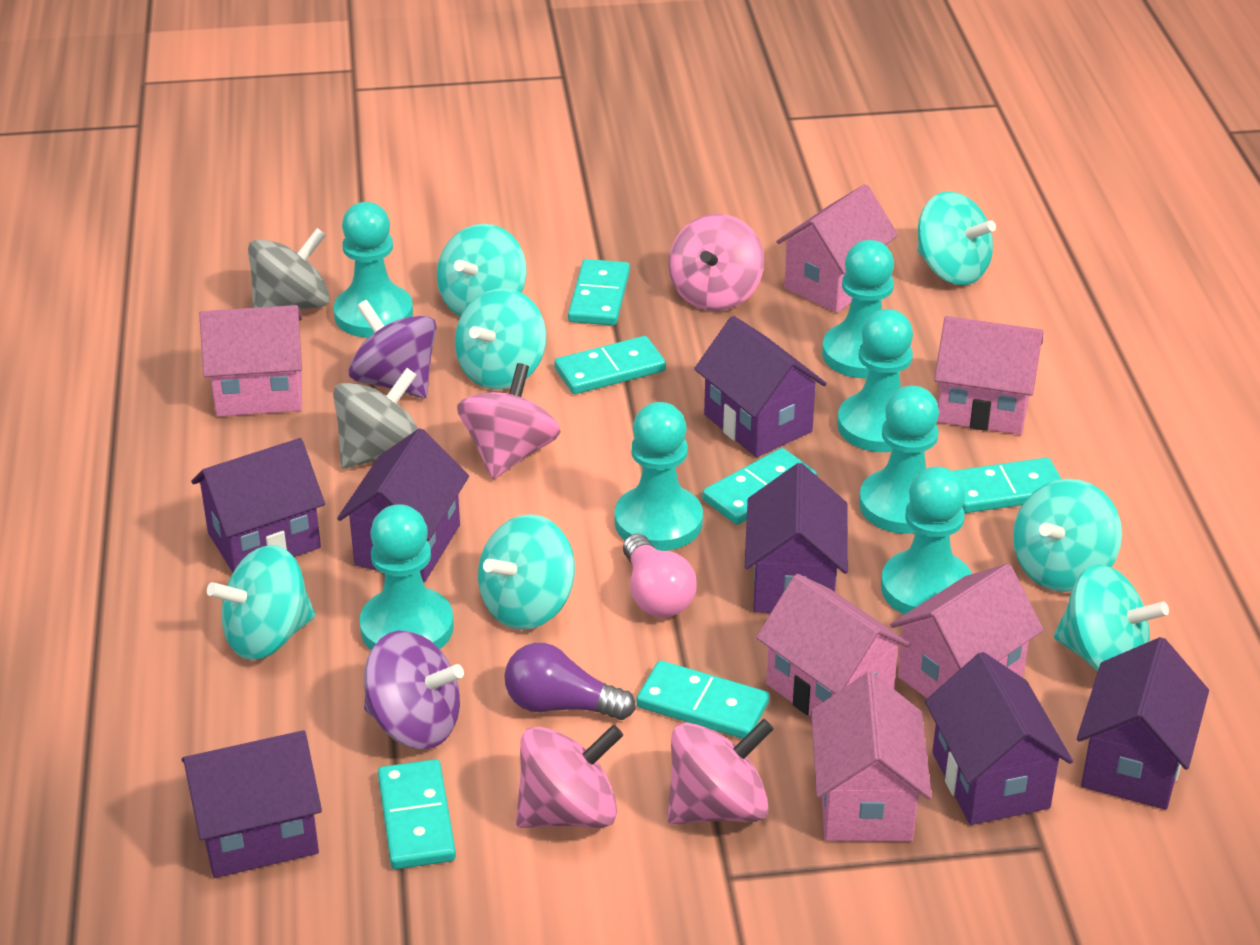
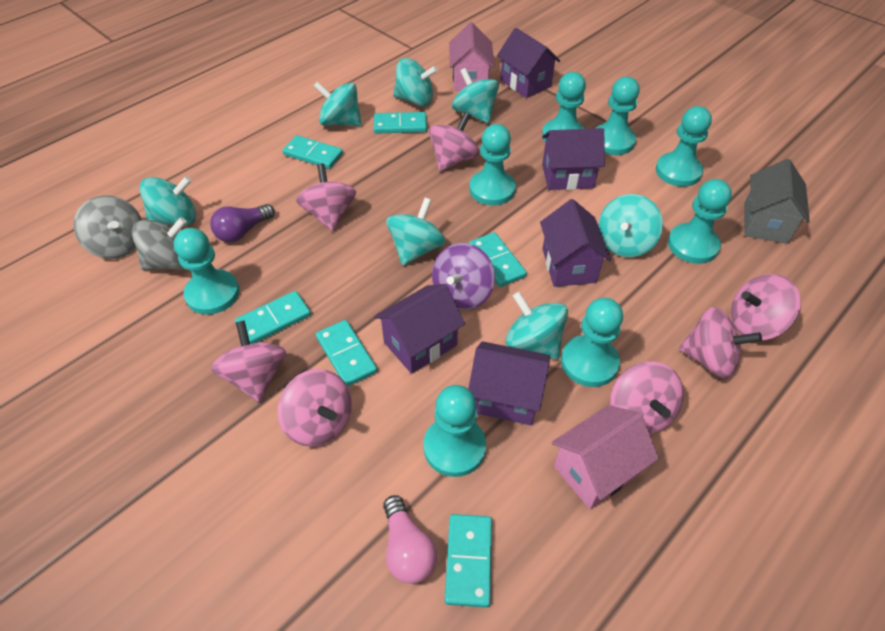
grey house: 0 -> 1
pink house: 6 -> 2
pink spinning top: 4 -> 7
purple house: 7 -> 5
purple spinning top: 2 -> 1
turquoise pawn: 7 -> 8

